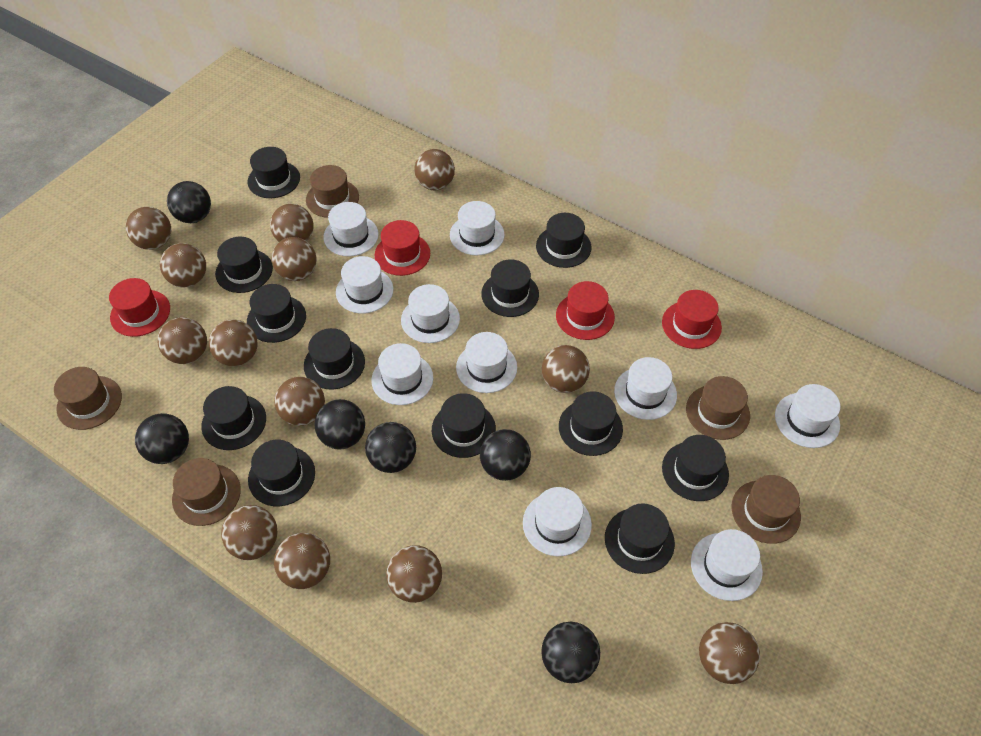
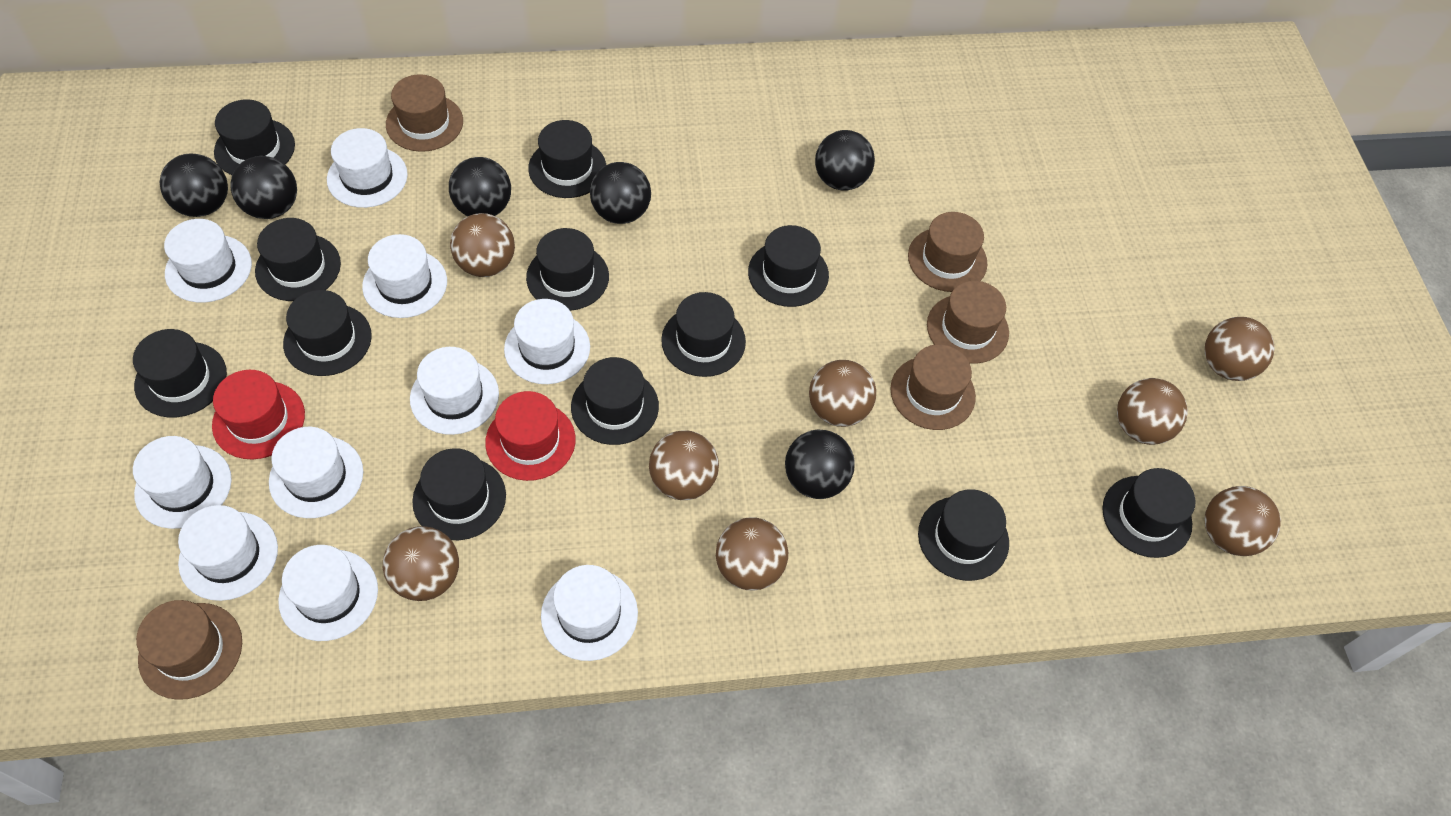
brown ball: 13 -> 8
red hat: 4 -> 2

